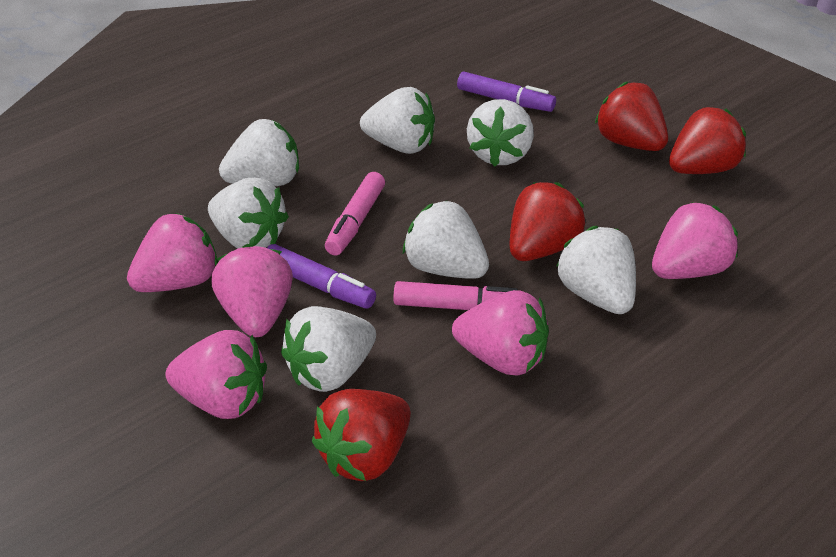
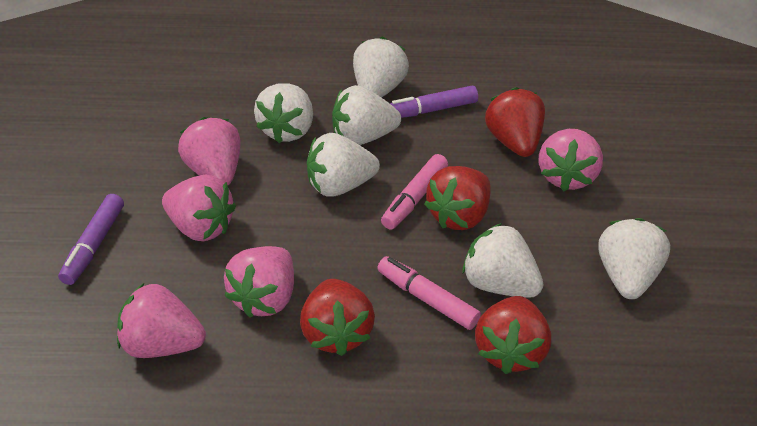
white strawberry: 7 -> 6

